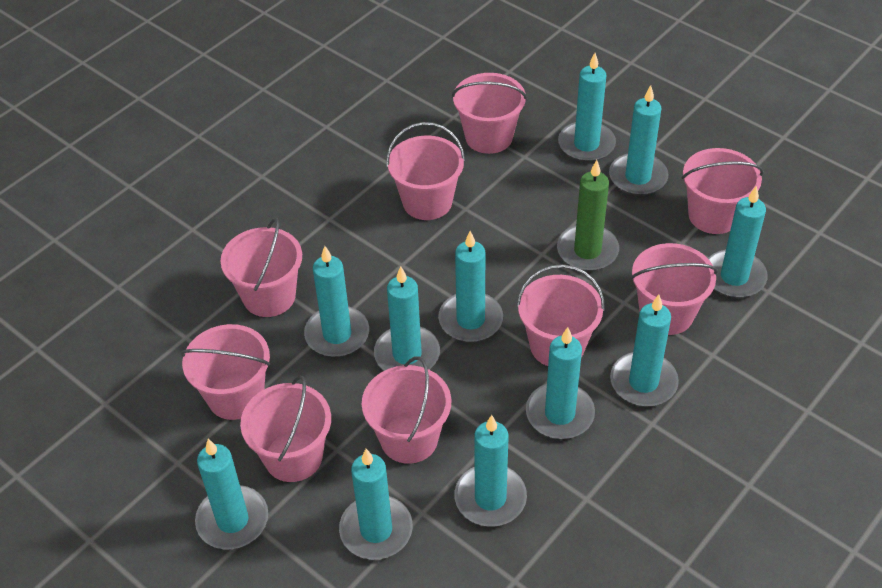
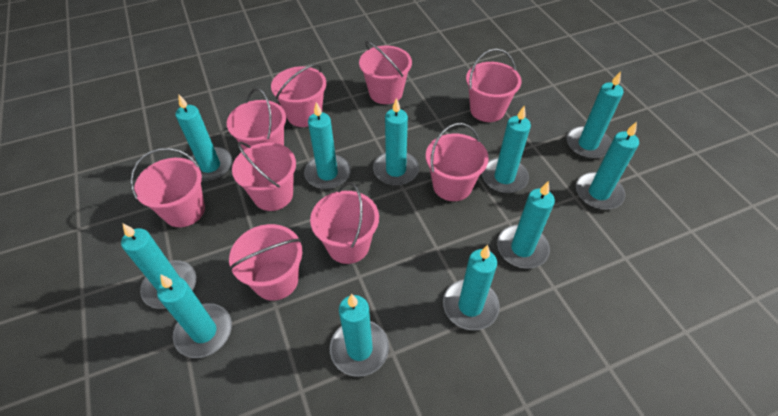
green candle: 1 -> 0

